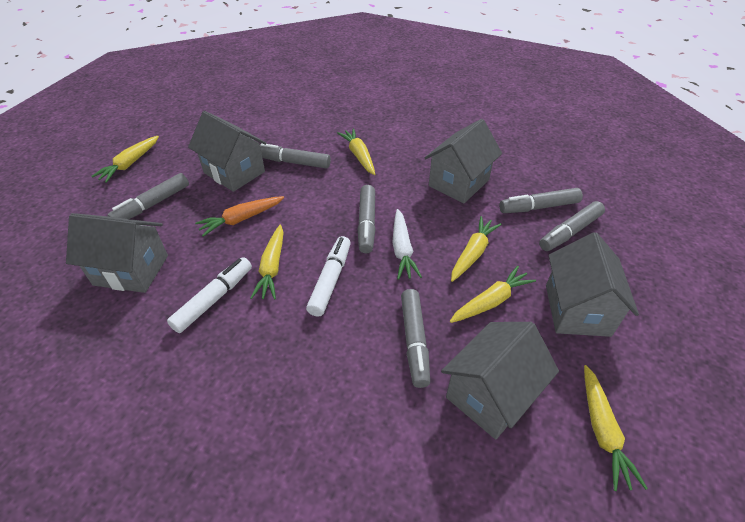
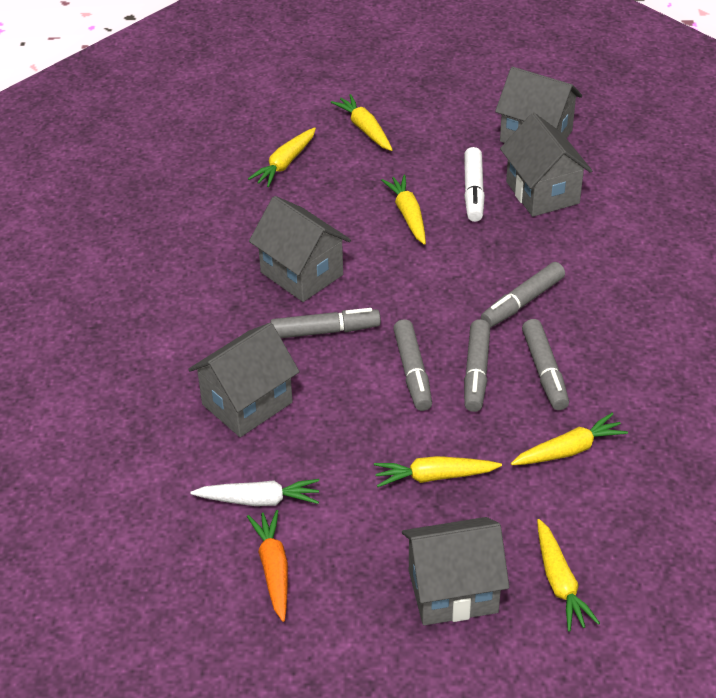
grey marker: 6 -> 5
white marker: 2 -> 1

